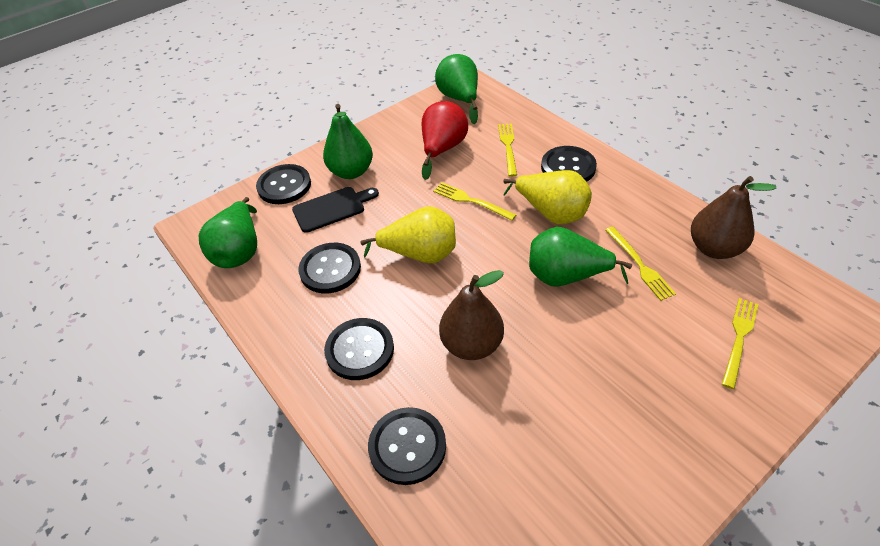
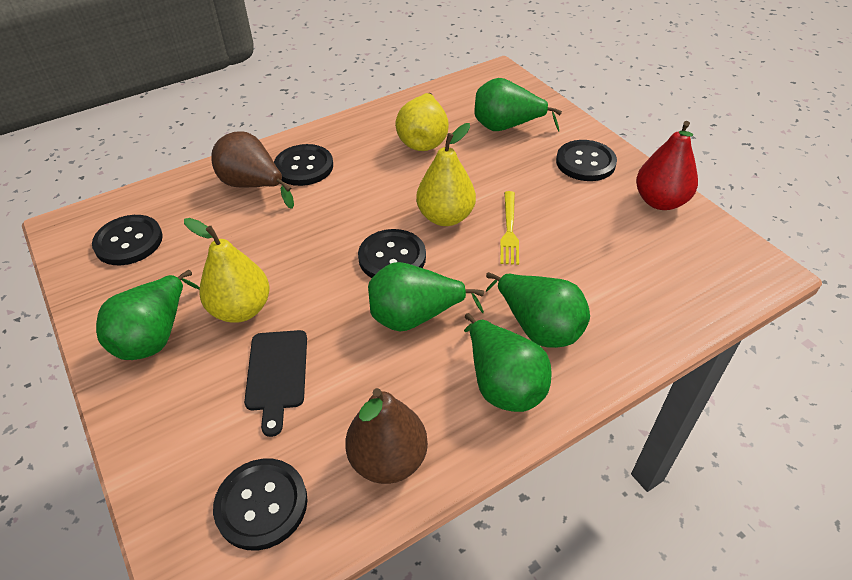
green pear: 4 -> 5
yellow fork: 4 -> 1
yellow pear: 2 -> 3

